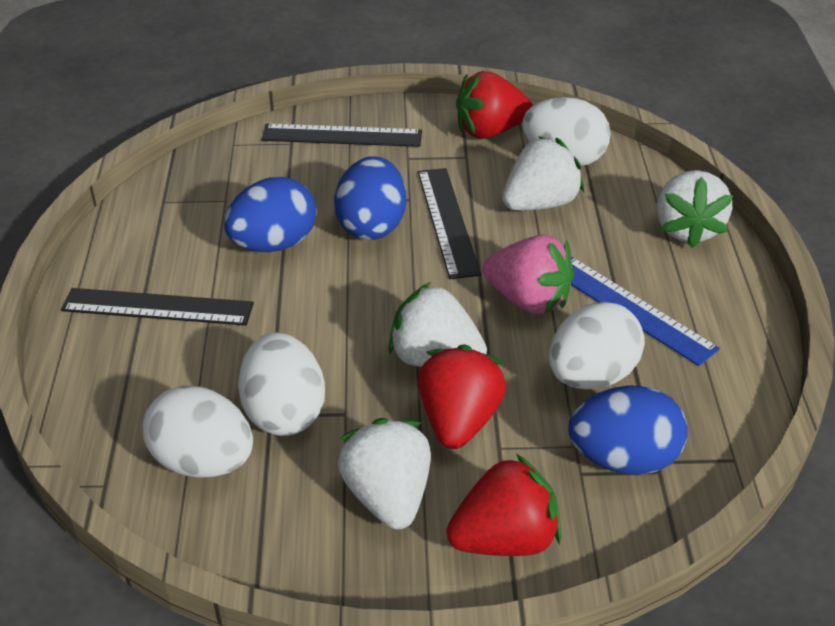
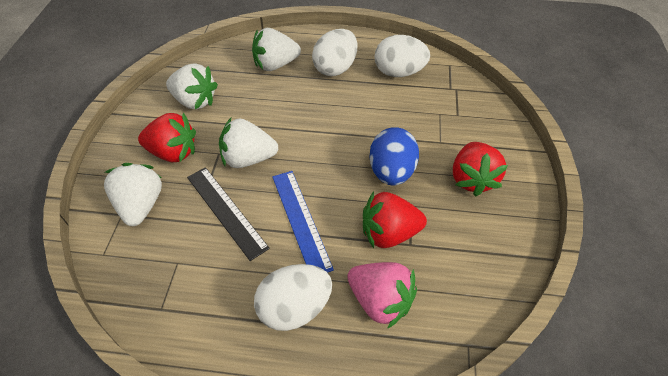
black ruler: 3 -> 1
blue egg: 3 -> 1
white egg: 4 -> 3

